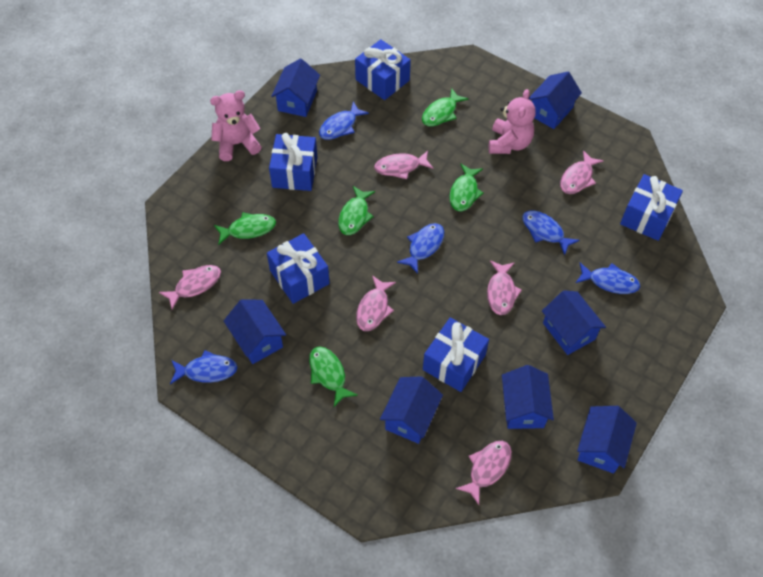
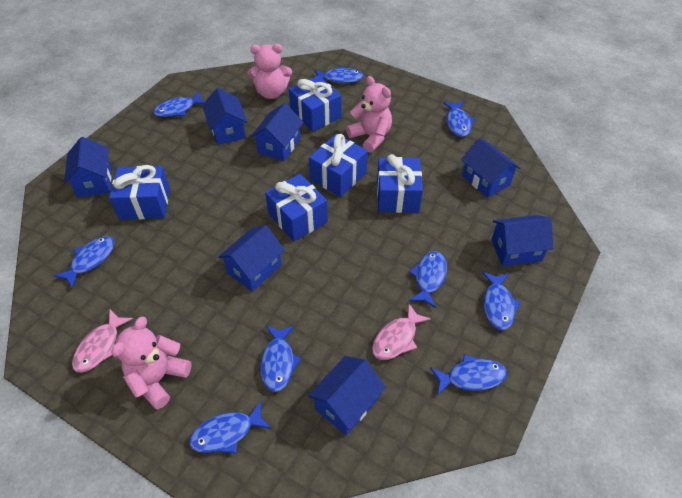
blue fish: 5 -> 9
green fish: 5 -> 0
pink fish: 6 -> 2
pink teddy bear: 2 -> 3

